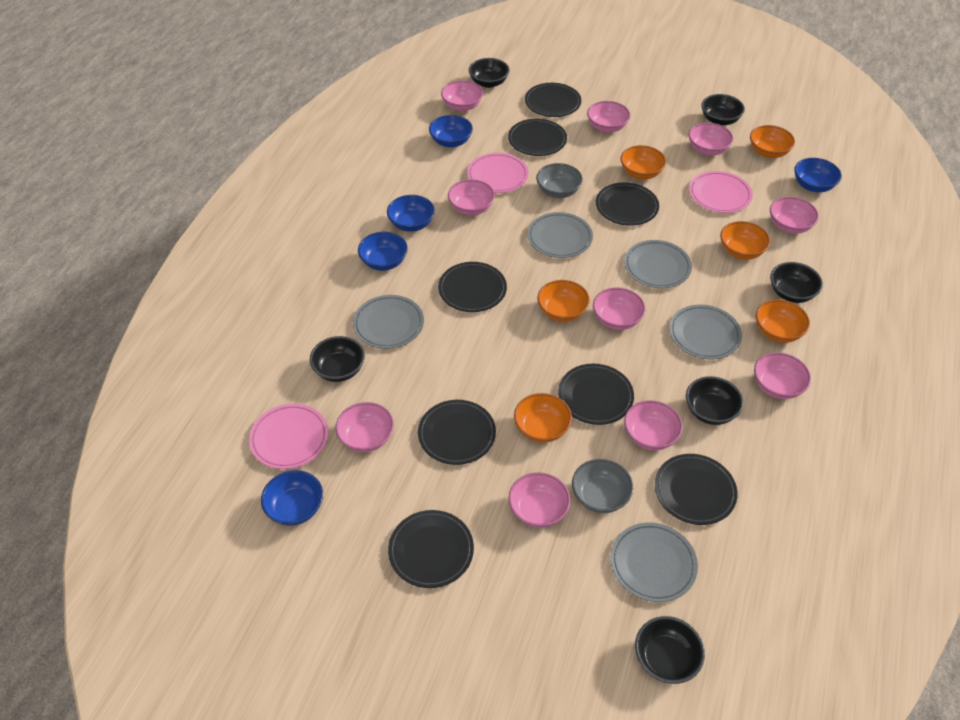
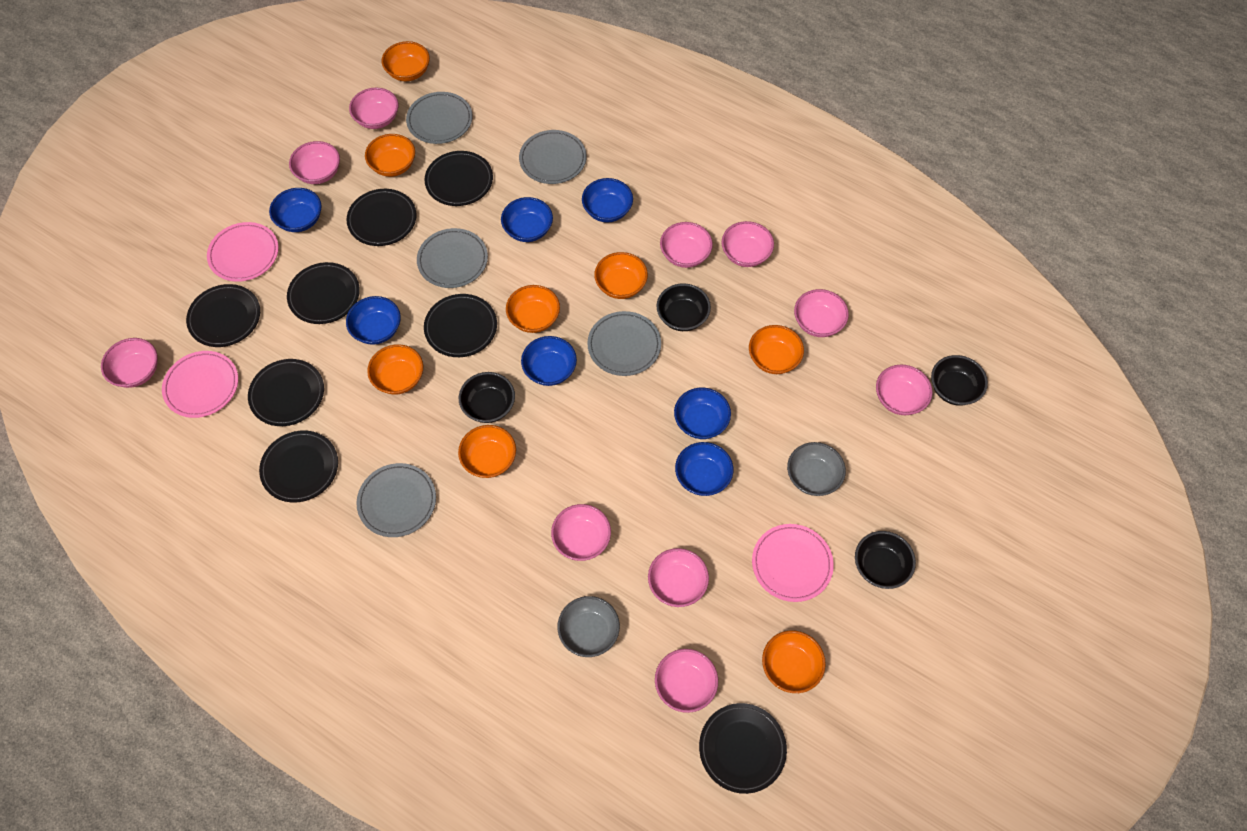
black bowl: 6 -> 4
blue bowl: 5 -> 7
orange bowl: 6 -> 8

